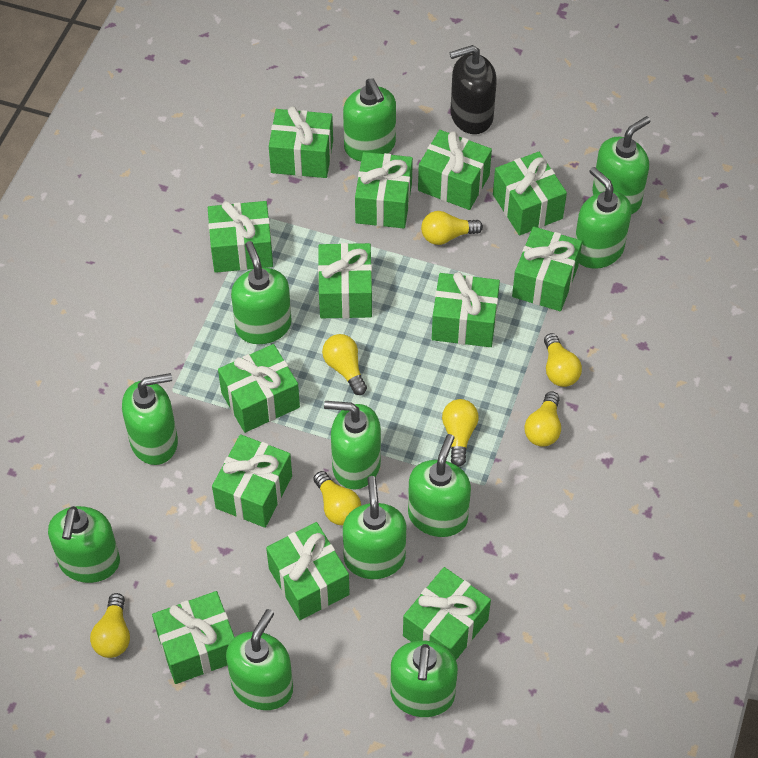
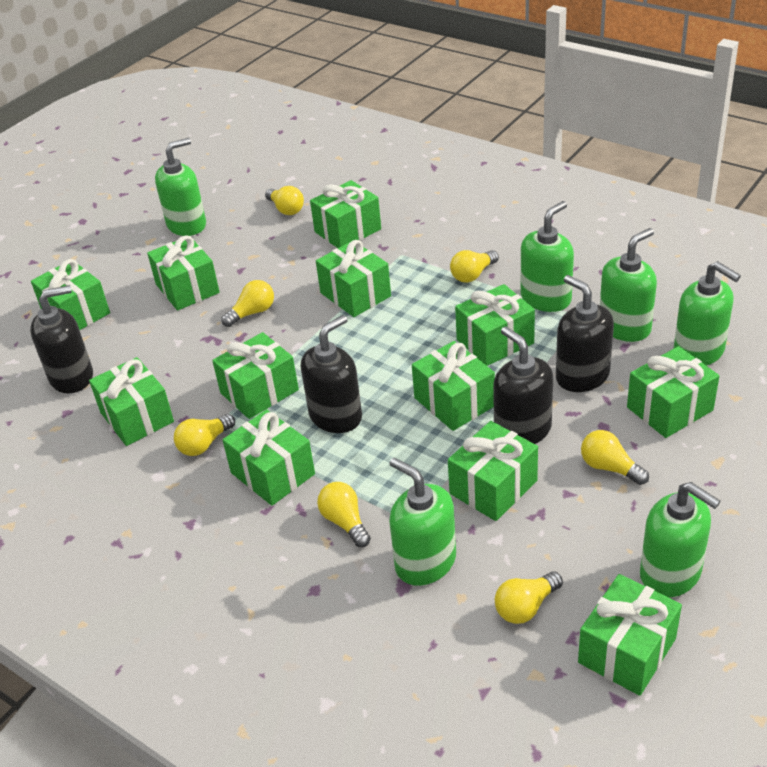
black soap dispenser: 1 -> 4
green gift: 13 -> 12
green soap dispenser: 11 -> 6

